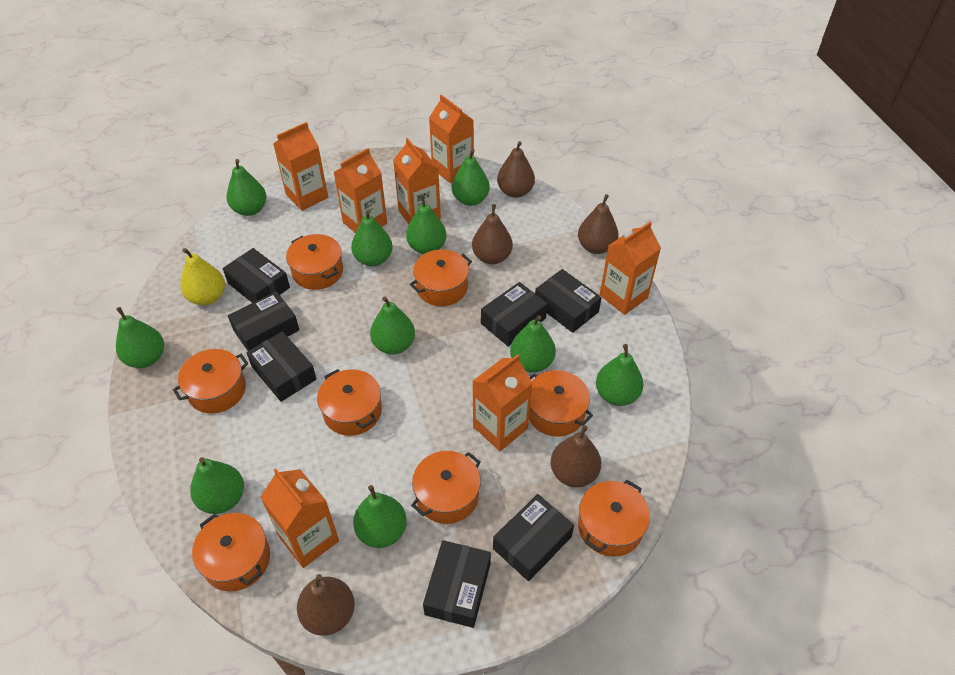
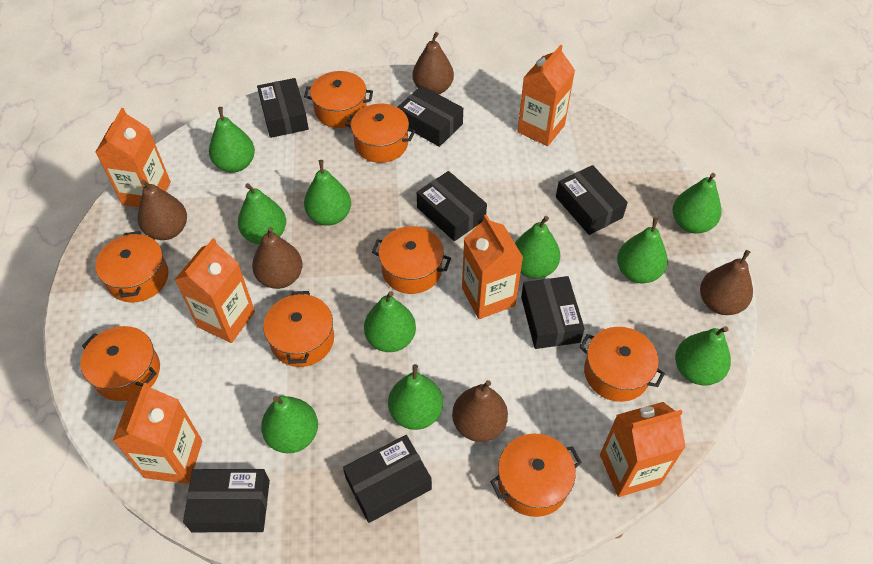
orange carton: 7 -> 6
yellow pear: 1 -> 0

